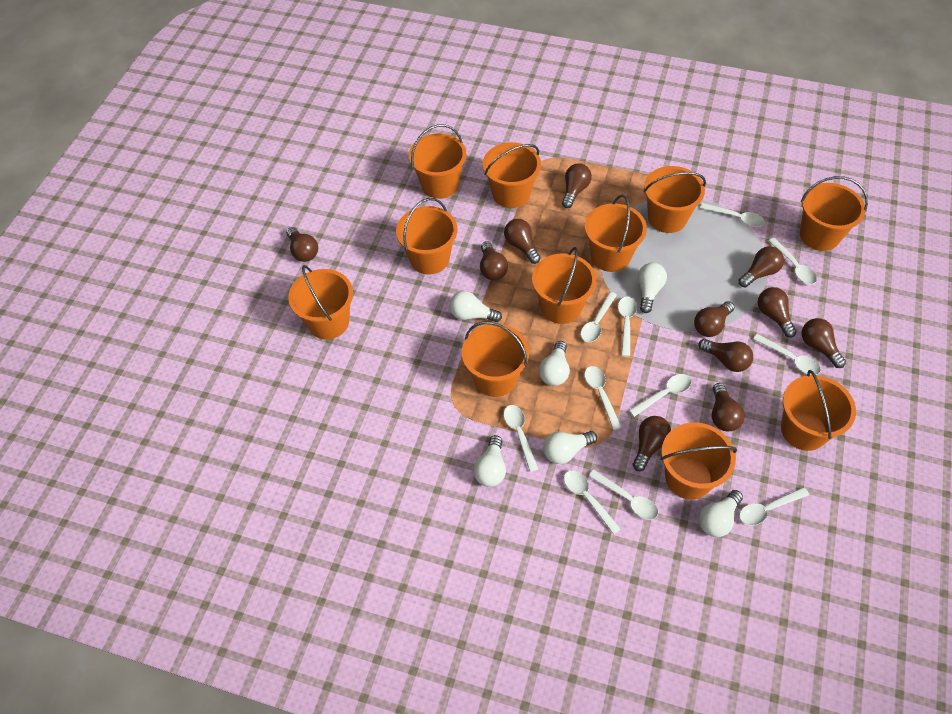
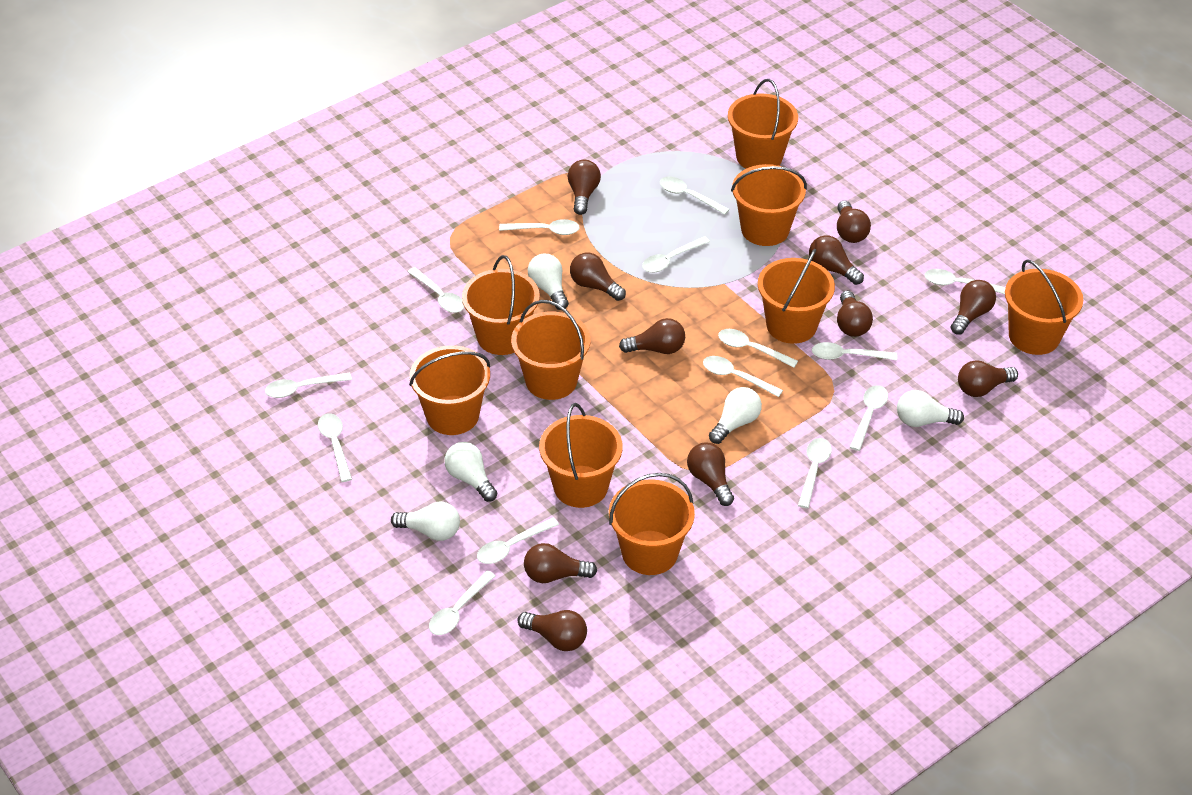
orange bucket: 11 -> 9
white light bulb: 6 -> 5
white spoon: 11 -> 14

